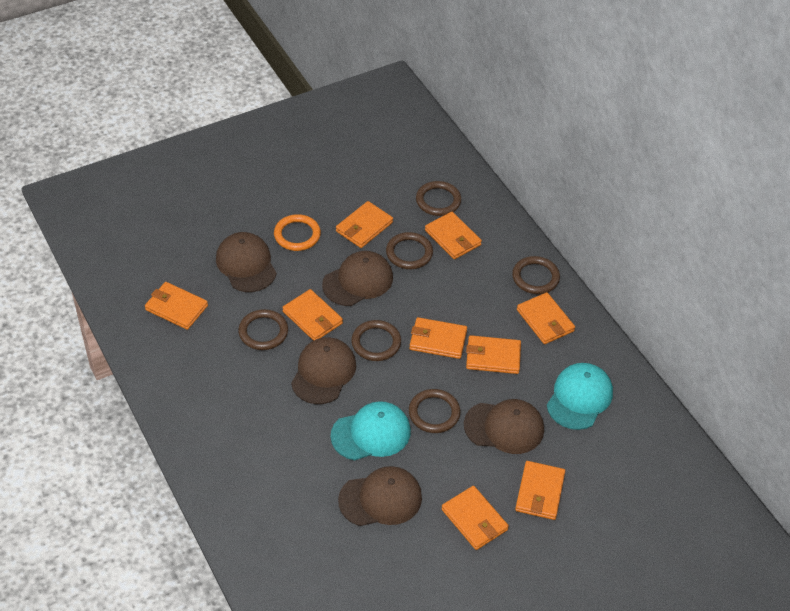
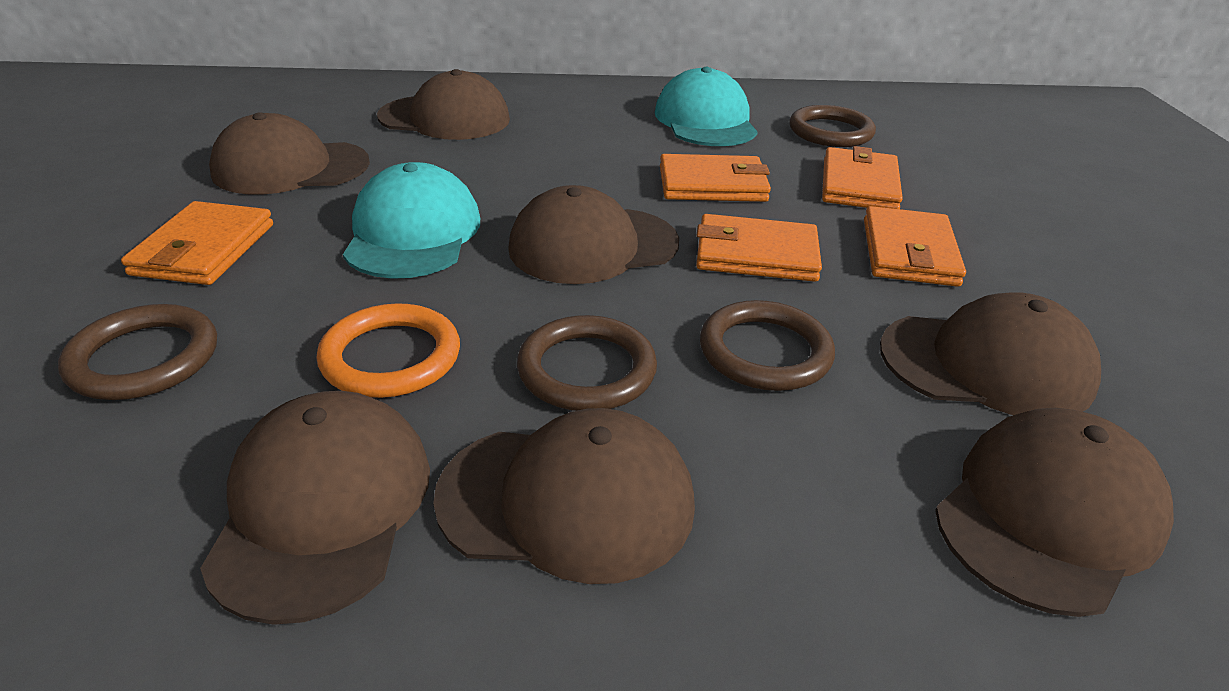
brown cap: 5 -> 7
brown ring: 6 -> 4
orange wallet: 9 -> 5

